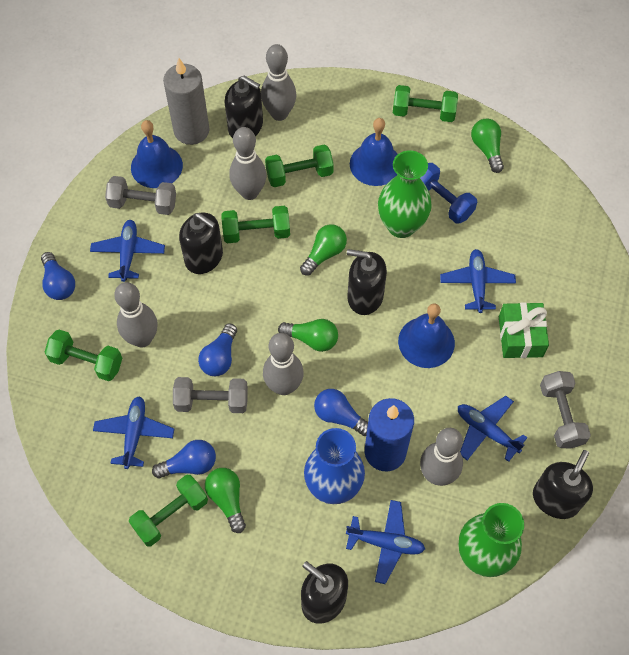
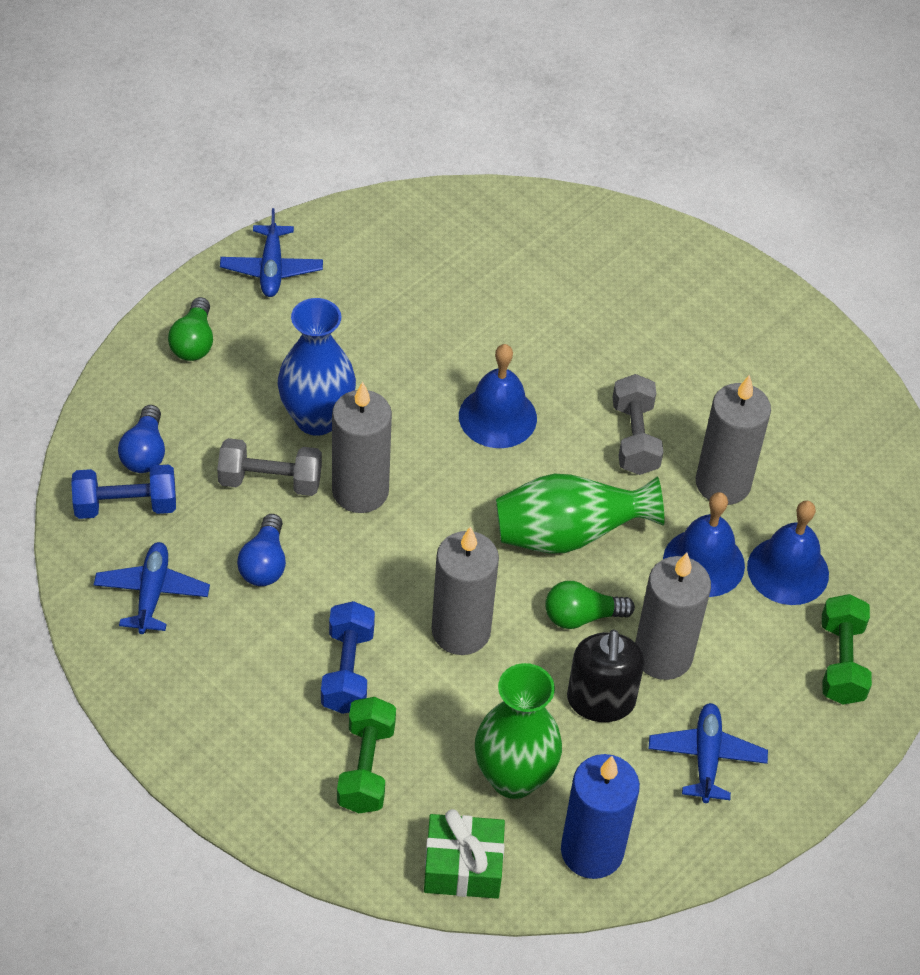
black soap dispenser: 5 -> 1
blue dumbbell: 1 -> 2
blue light bulb: 4 -> 2
blue plane: 5 -> 3
green dumbbell: 5 -> 2
green light bulb: 4 -> 2
grey bowling pin: 5 -> 0
grey candle: 1 -> 4
grey dumbbell: 3 -> 2

